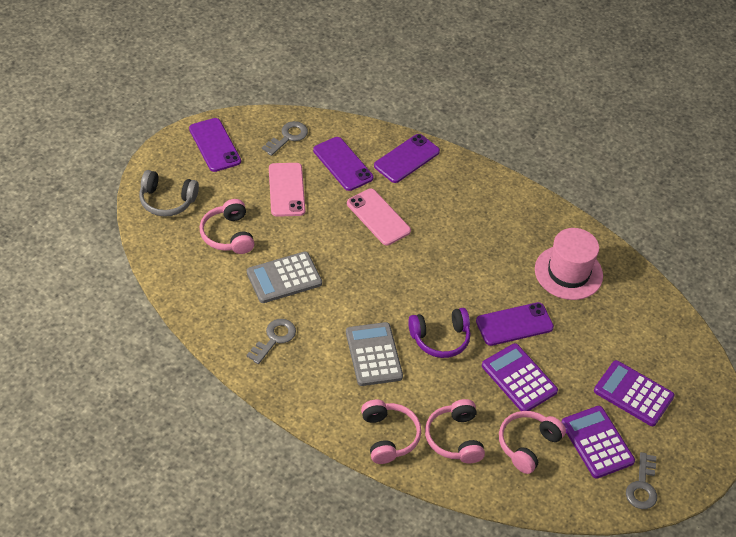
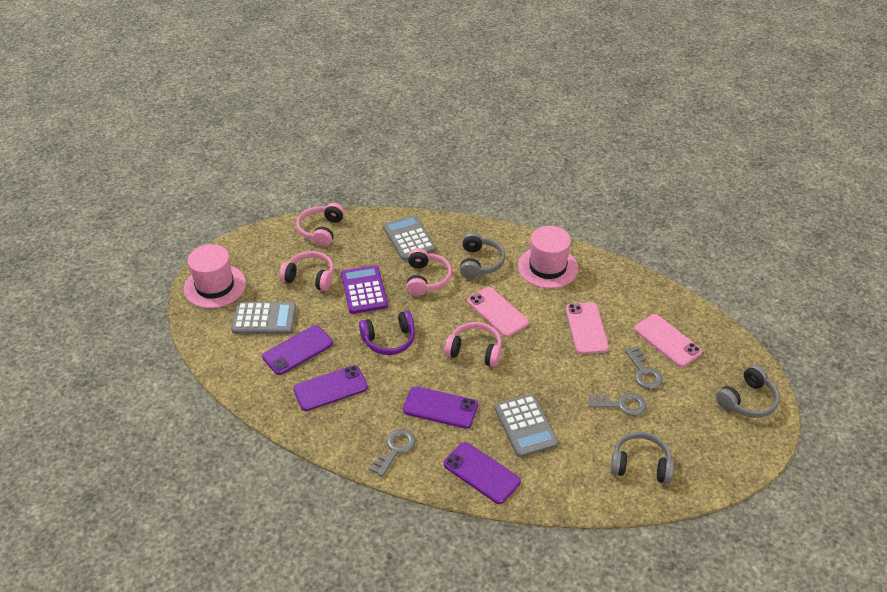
grey calculator: 2 -> 3
grey headphones: 1 -> 3
pink hat: 1 -> 2
pink phone: 2 -> 3
purple calculator: 3 -> 1

